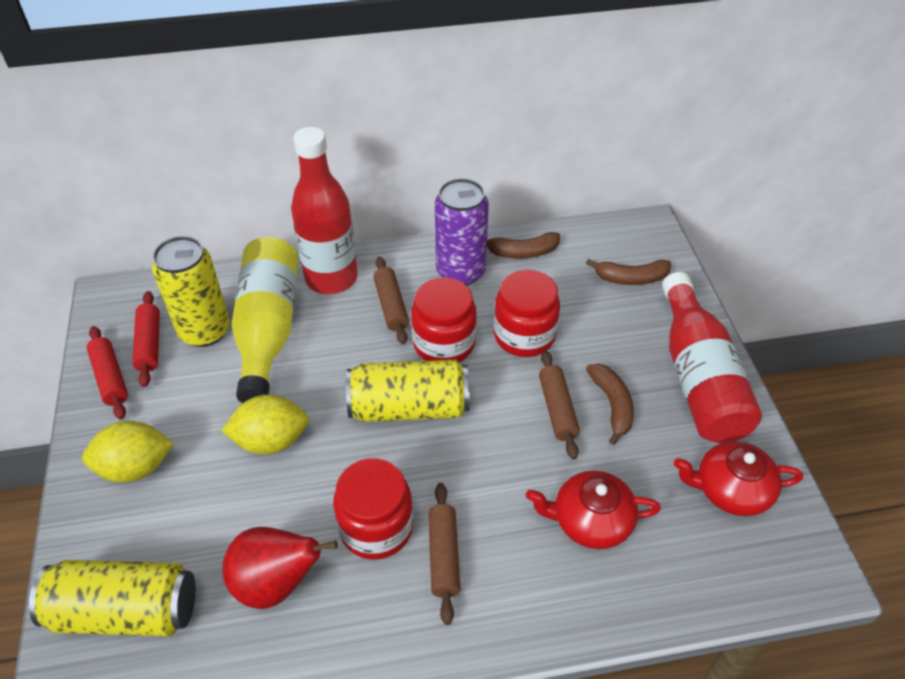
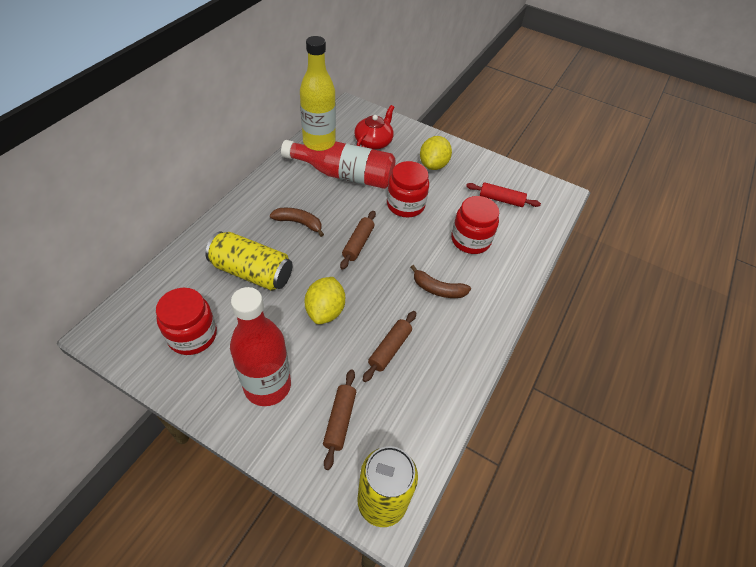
brown banana: 3 -> 2
purple can: 1 -> 0
red pear: 1 -> 0
red rolling pin: 2 -> 1
red teapot: 2 -> 1
yellow can: 3 -> 2

